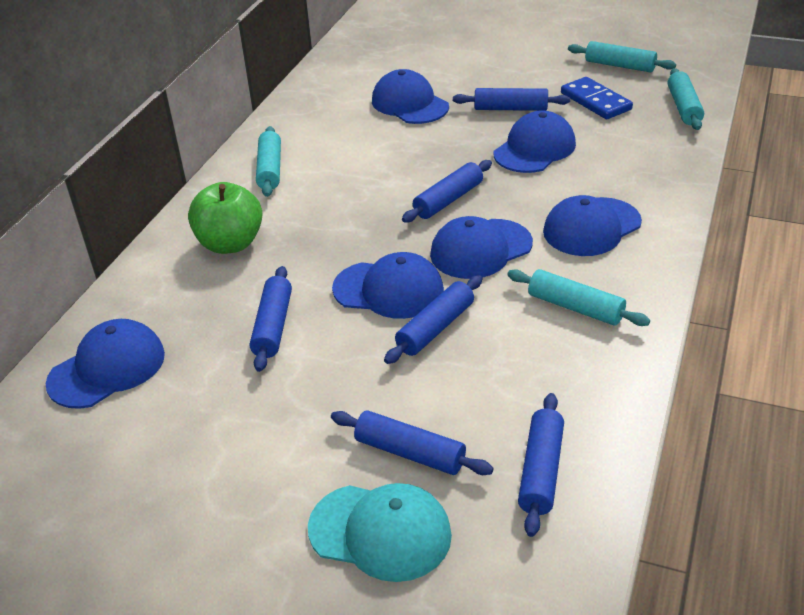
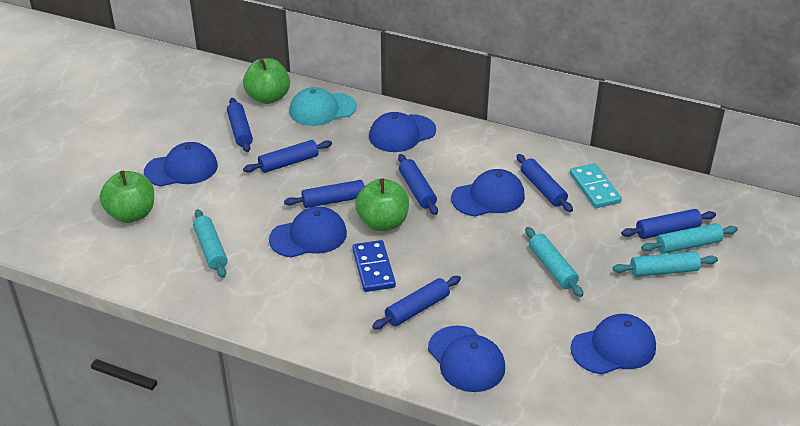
blue rolling pin: 6 -> 7
green apple: 1 -> 3
turquoise domino: 0 -> 1

